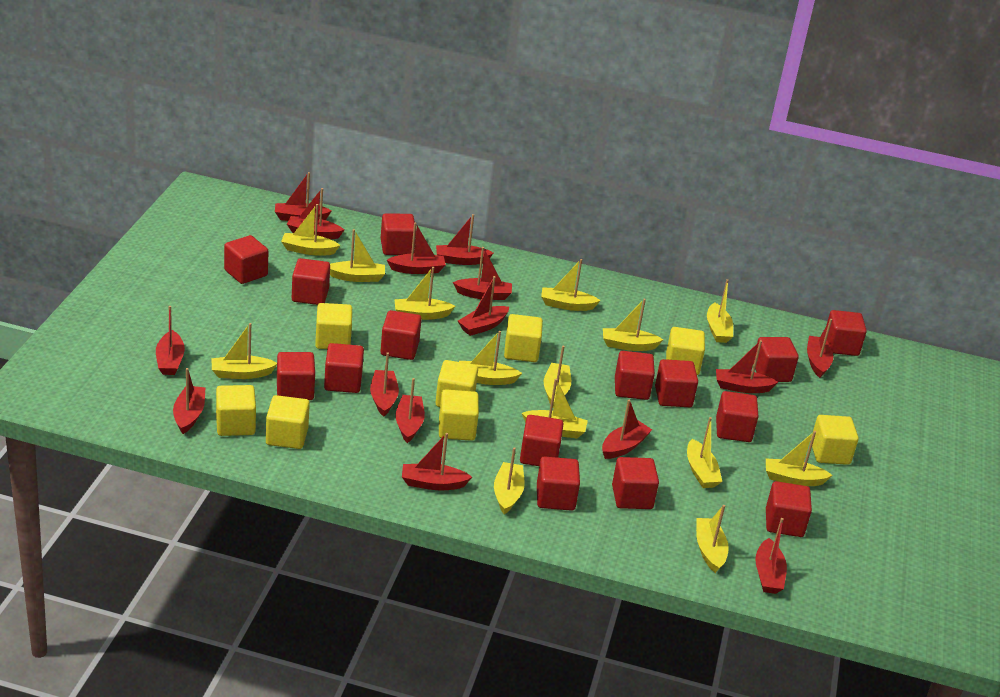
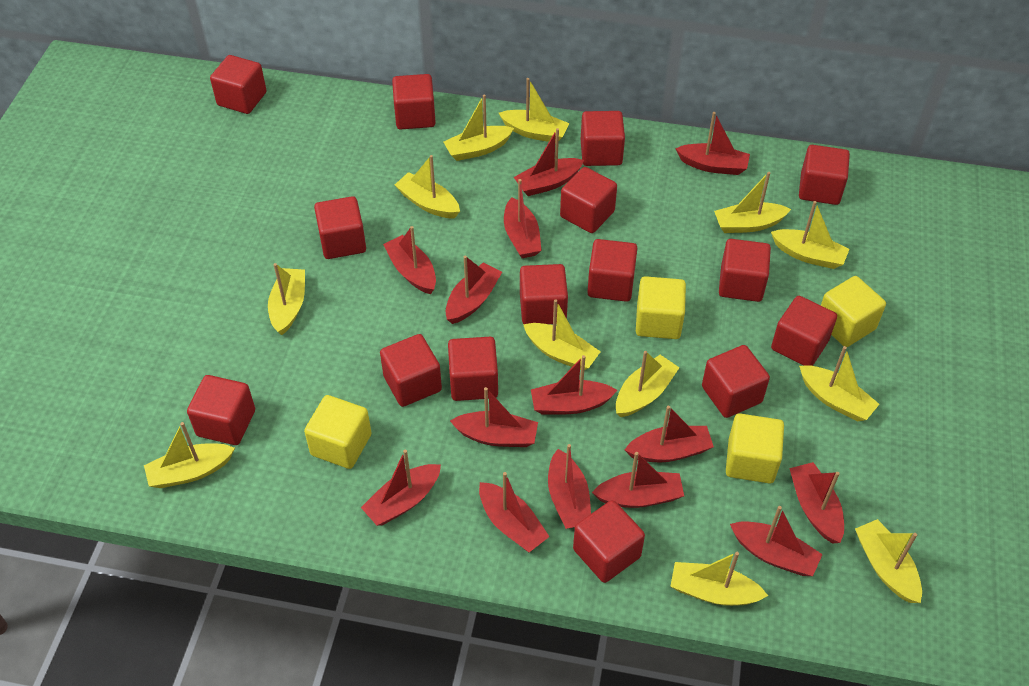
red boat: 15 -> 14
yellow boat: 14 -> 12
yellow cube: 8 -> 4

